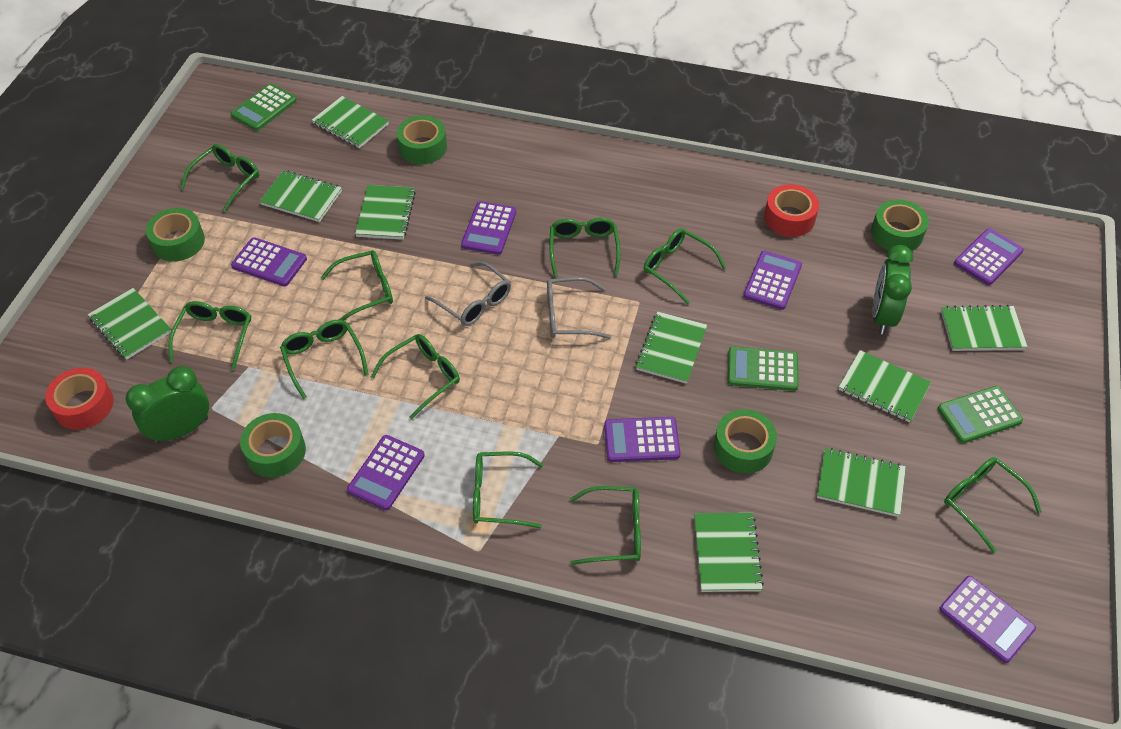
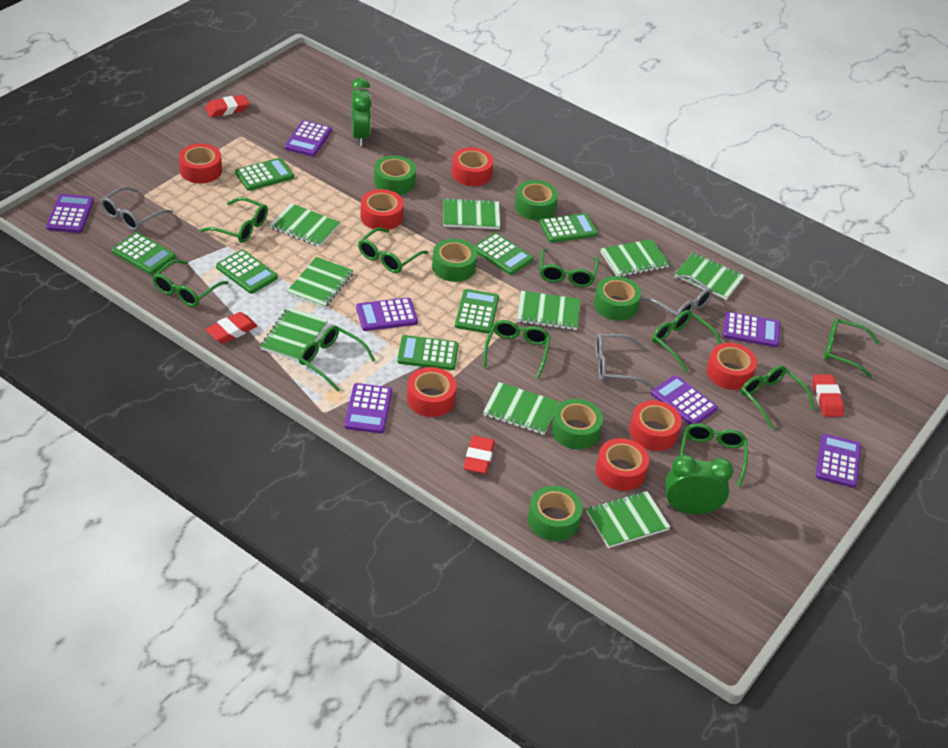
green calculator: 3 -> 7
green tape: 5 -> 6
grey glasses: 2 -> 3
red eraser: 0 -> 4
red tape: 2 -> 7

